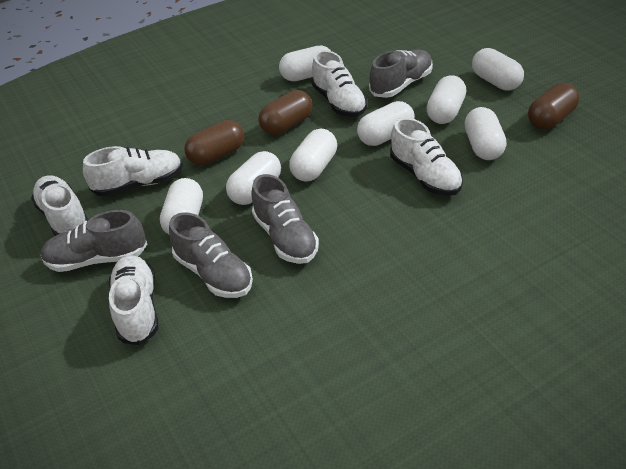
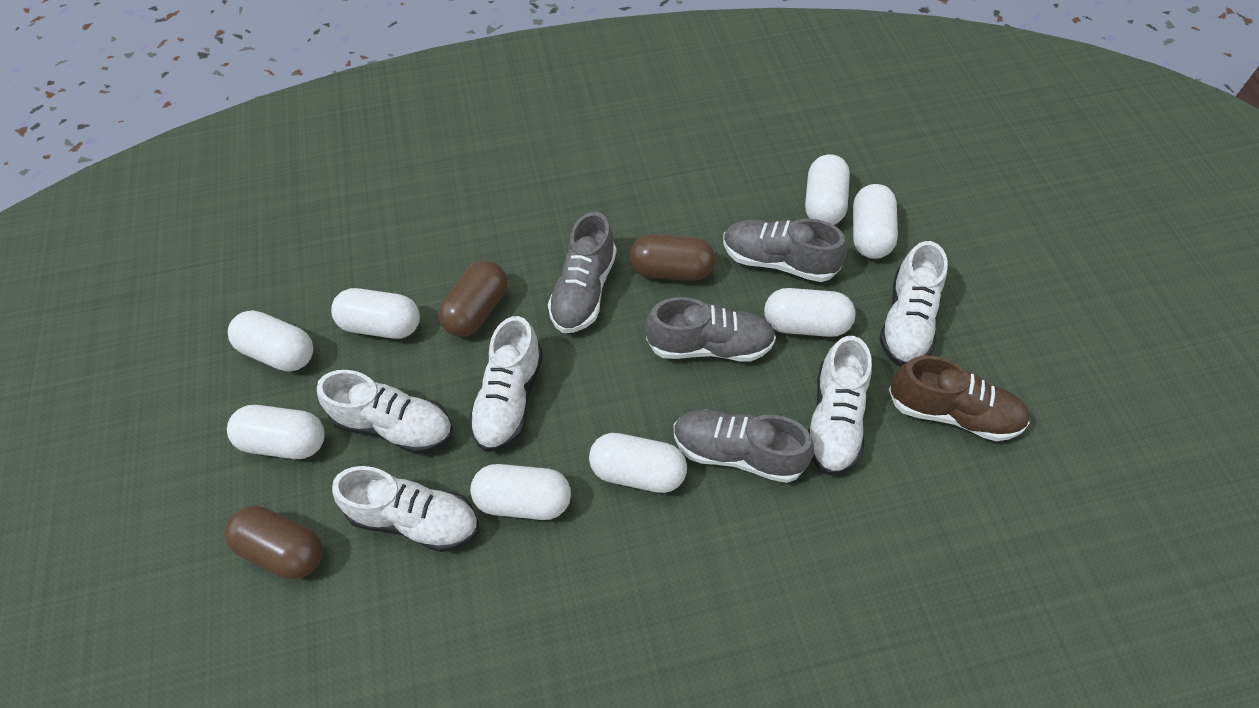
brown shoe: 0 -> 1

